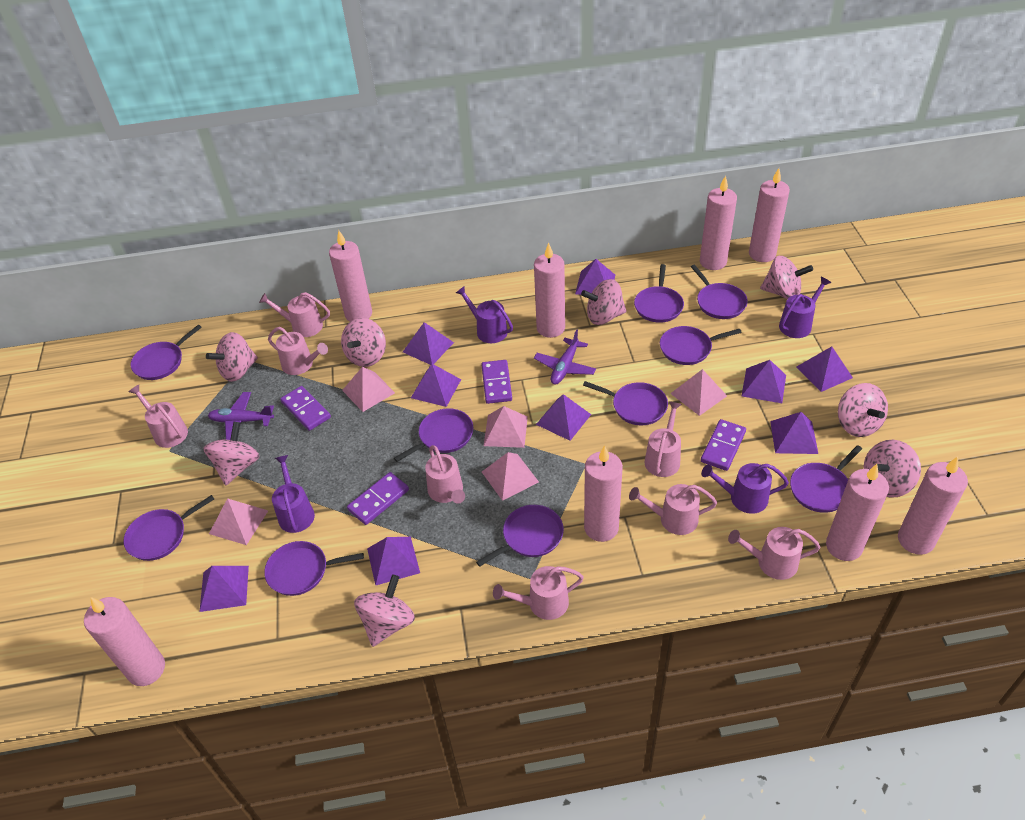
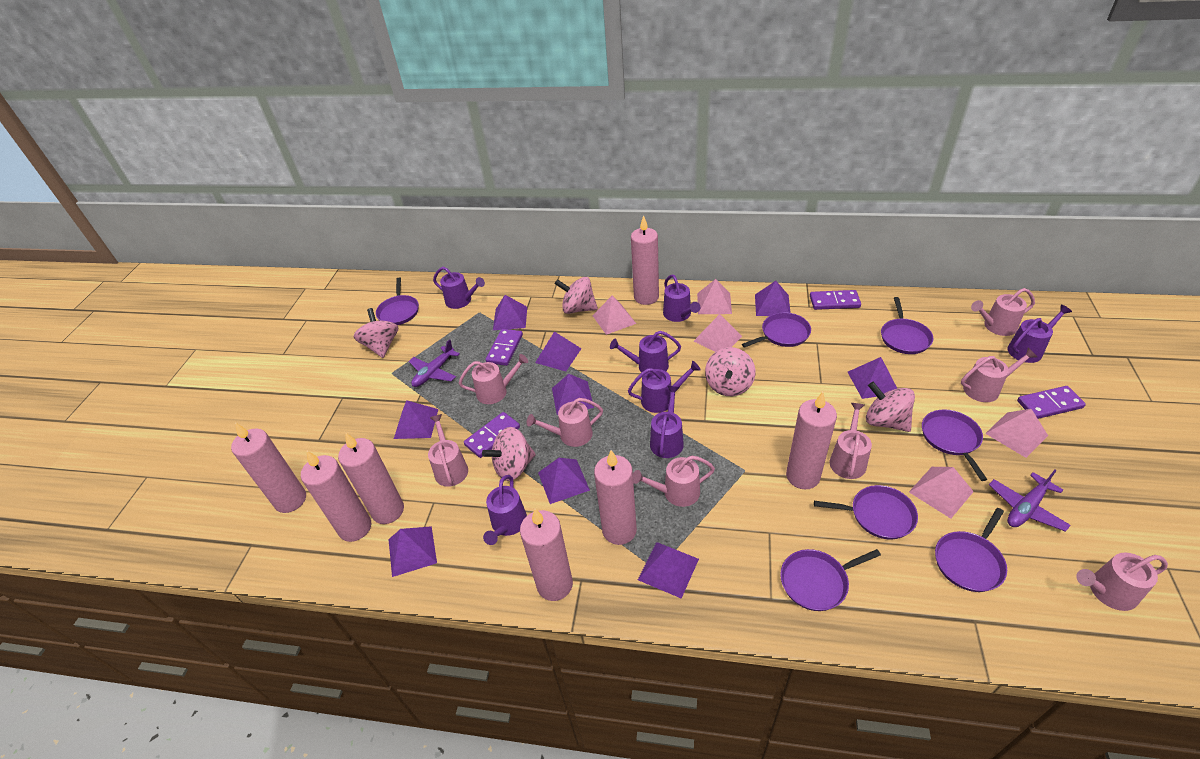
pink candle: 8 -> 7
pink spinning top: 8 -> 5
purple pan: 10 -> 7
purple watering can: 4 -> 7

